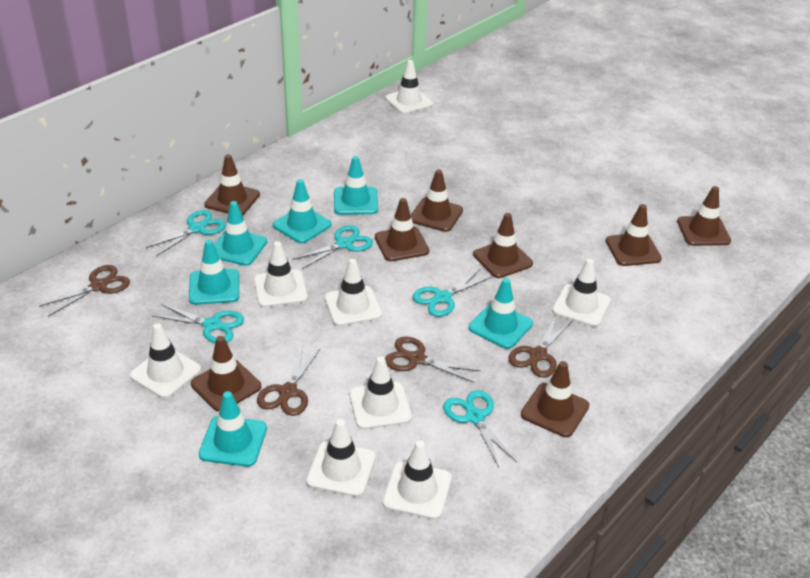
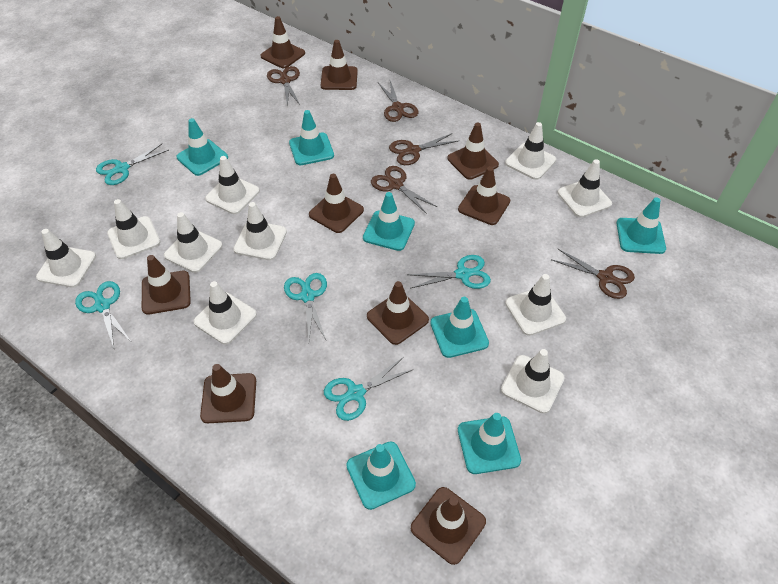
brown scissors: 4 -> 5
brown traffic cone: 8 -> 9
turquoise traffic cone: 6 -> 7
white traffic cone: 8 -> 10

